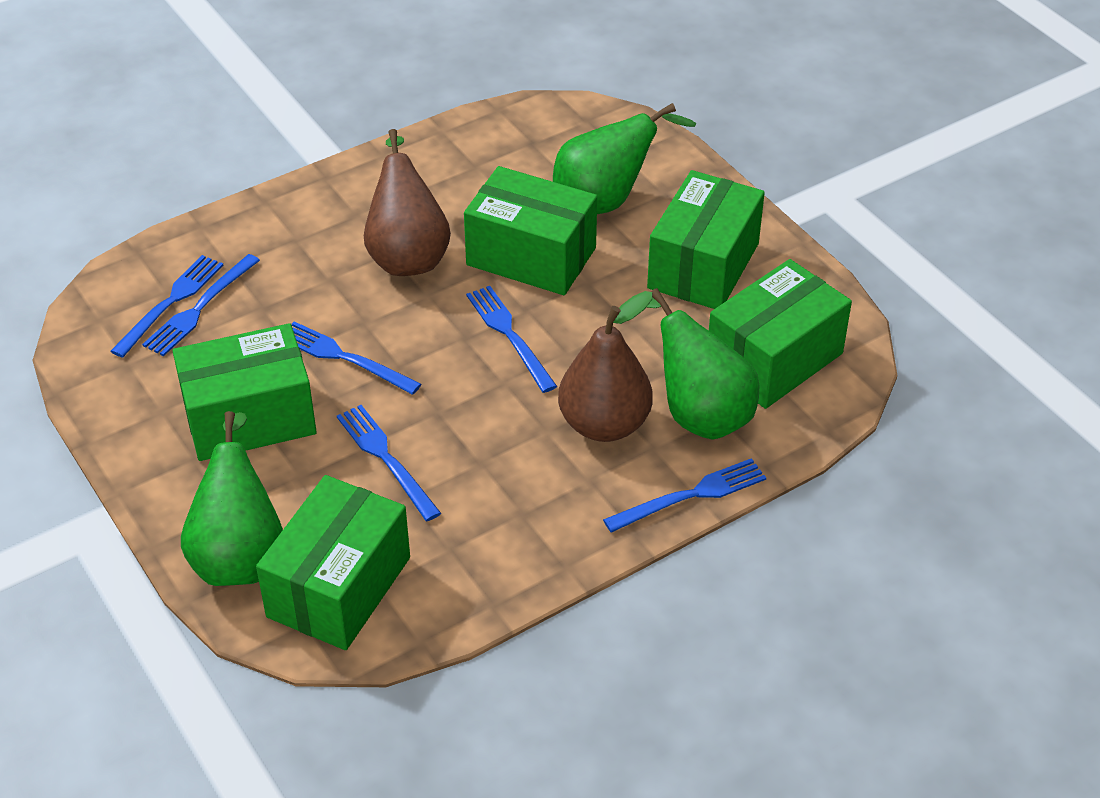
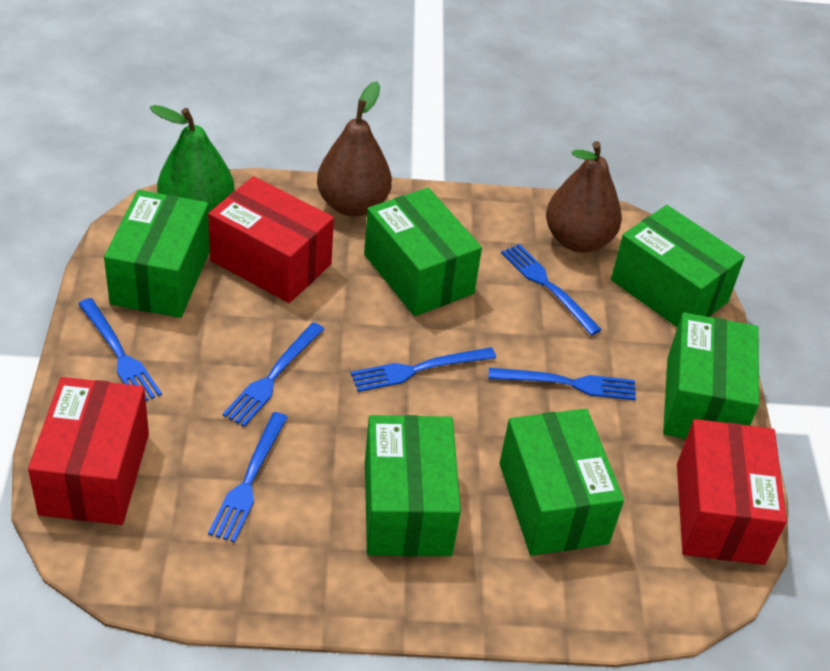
green box: 5 -> 6
green pear: 3 -> 1
red box: 0 -> 3

